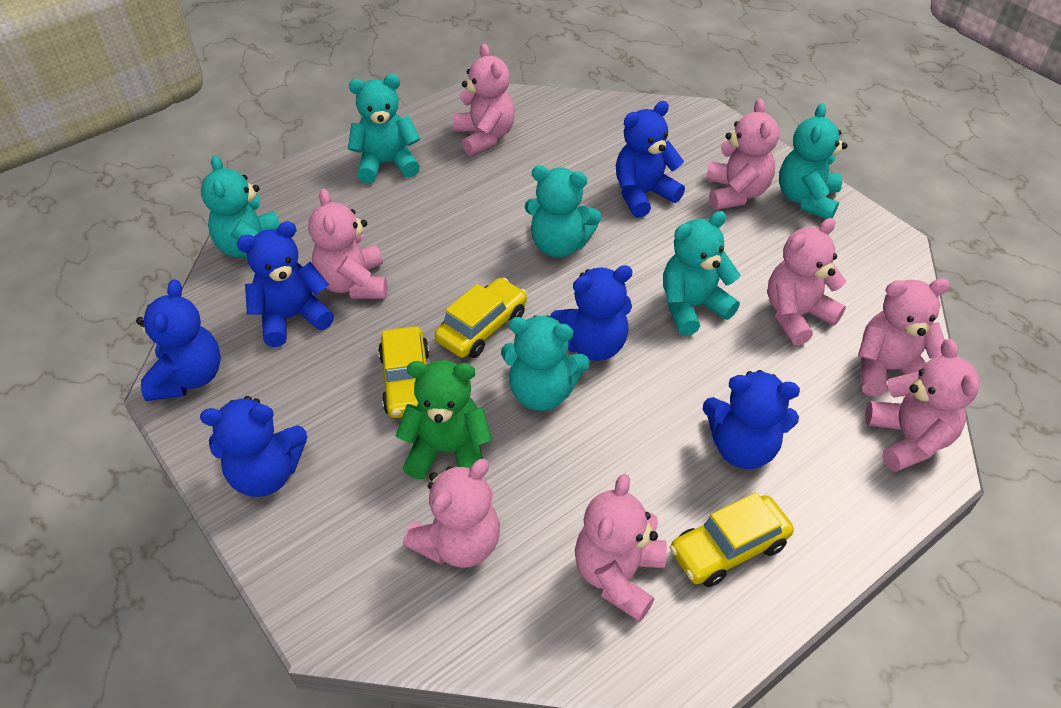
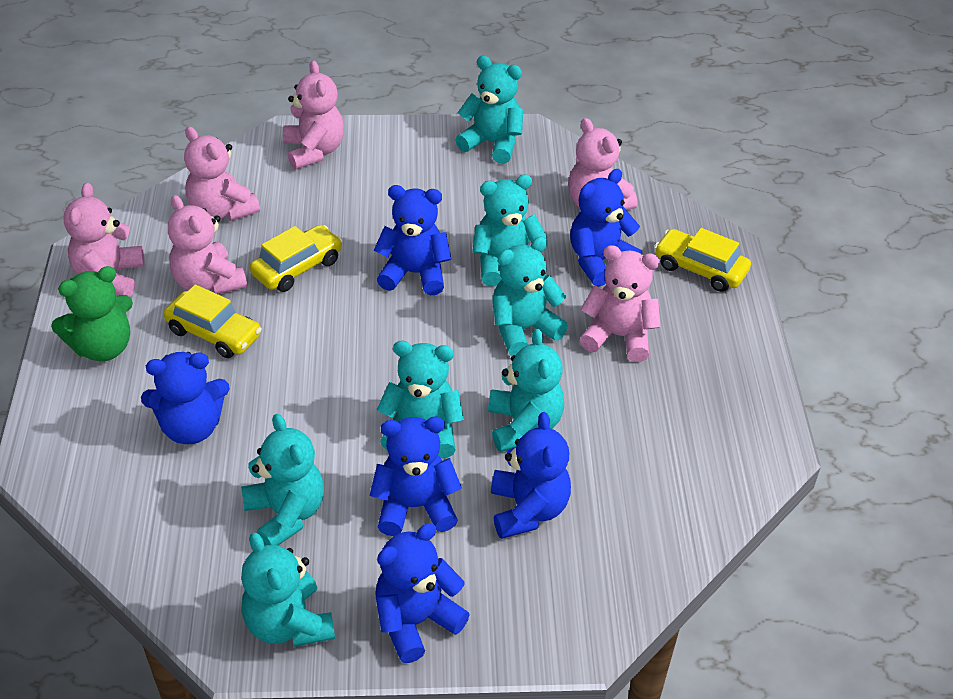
pink teddy bear: 8 -> 6
turquoise teddy bear: 6 -> 7

